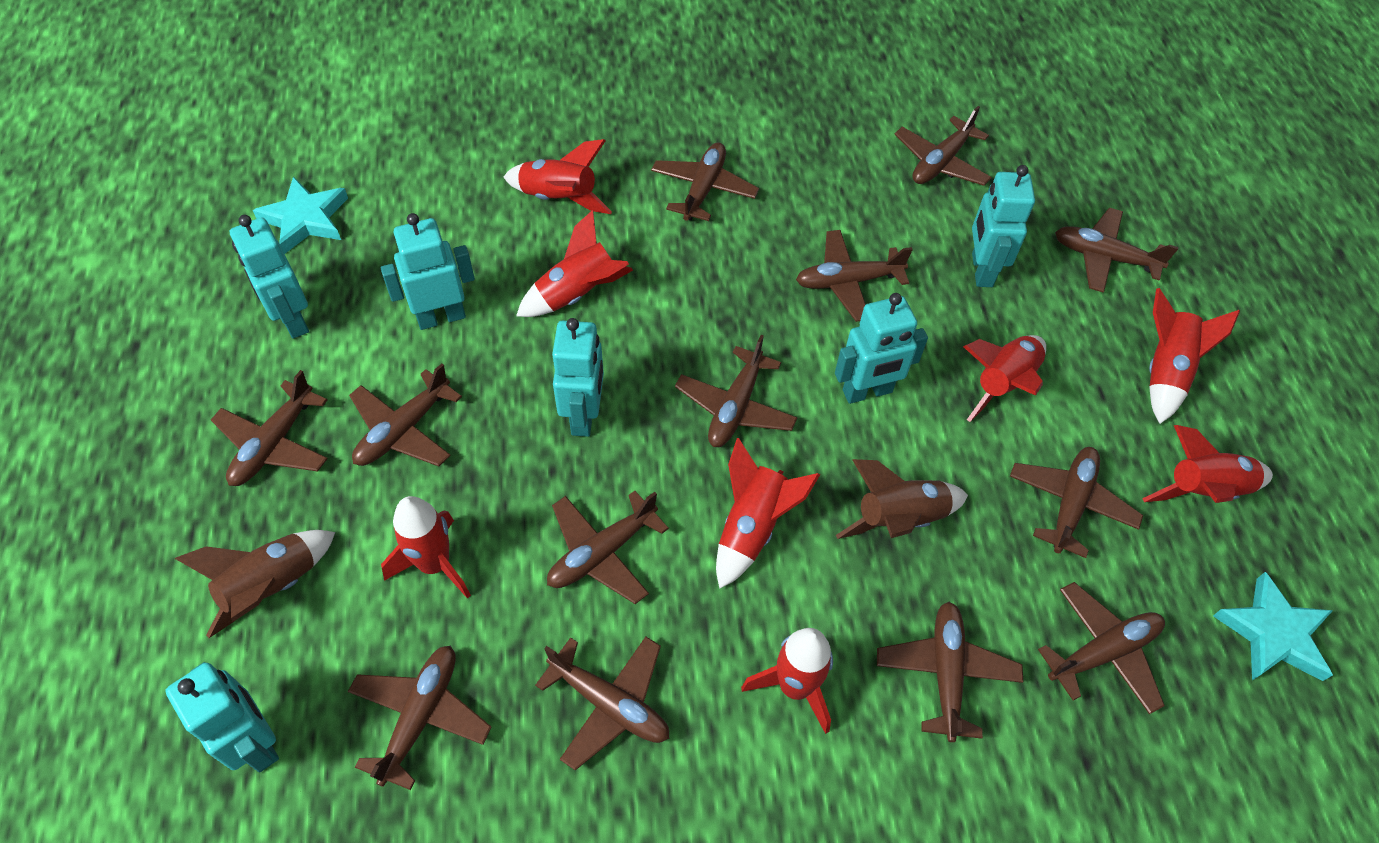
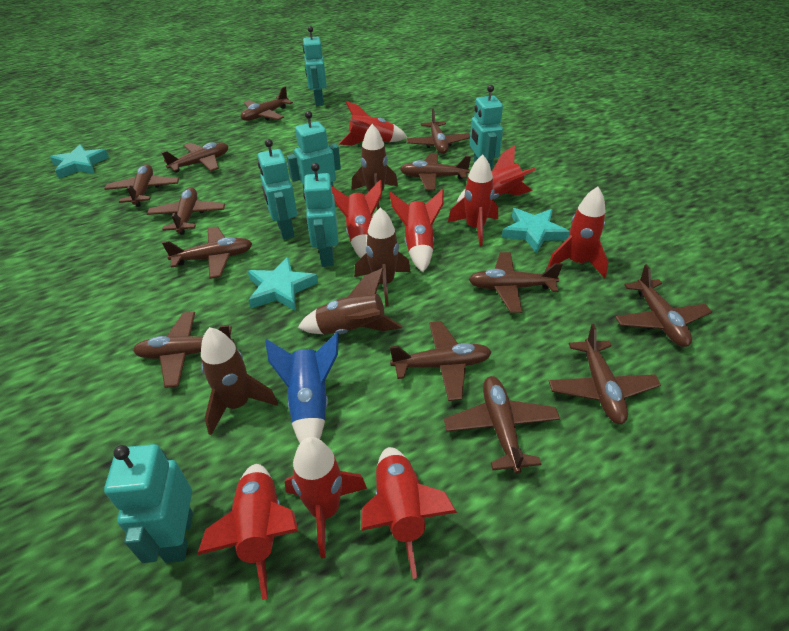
blue rocket: 0 -> 1
brown rocket: 2 -> 4
red rocket: 8 -> 9
turquoise star: 2 -> 3

